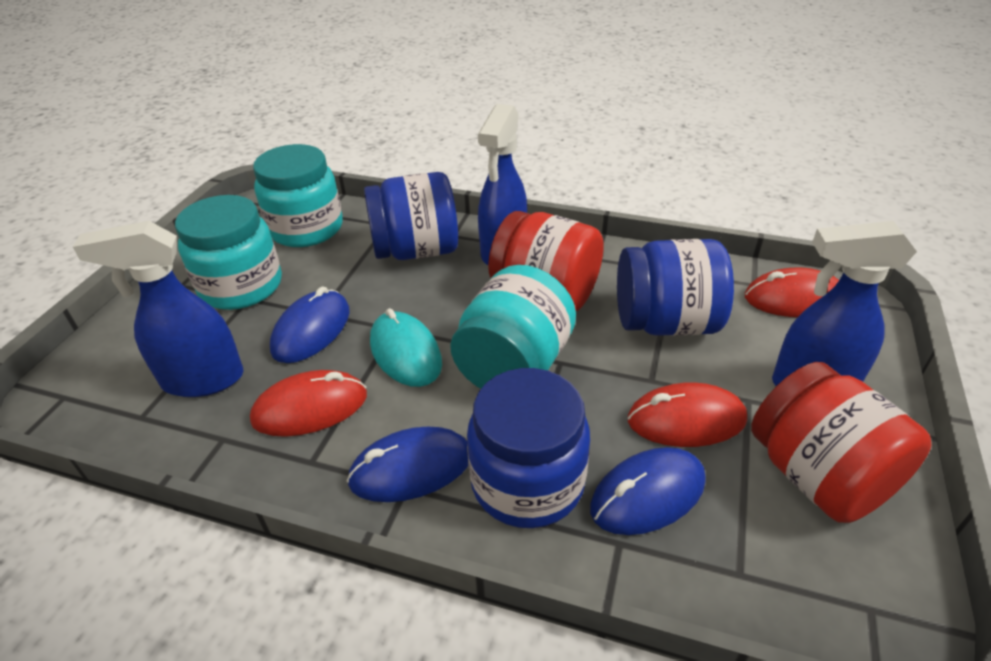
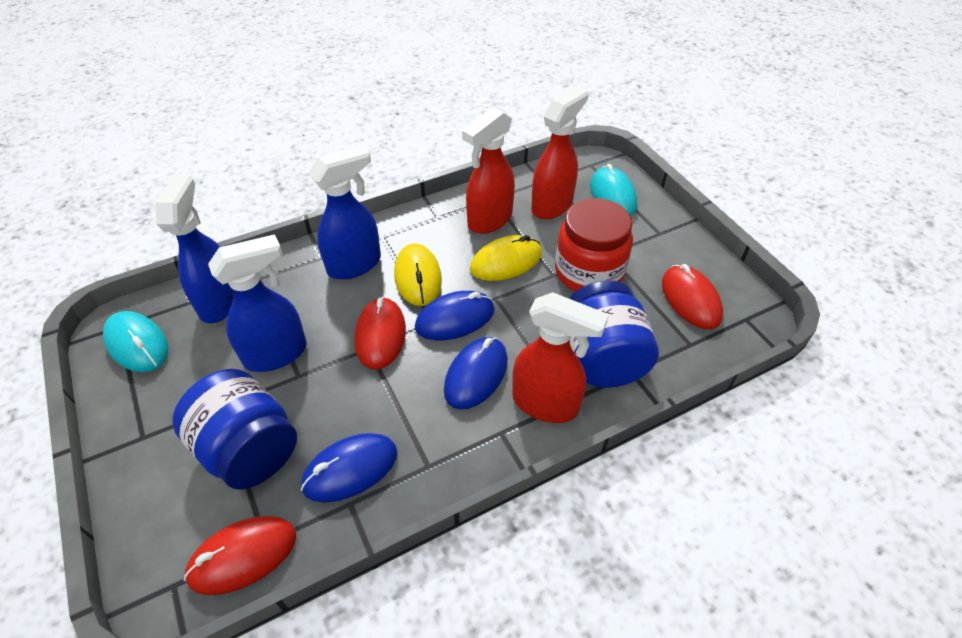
blue jar: 3 -> 2
red jar: 2 -> 1
red spray bottle: 0 -> 3
turquoise jar: 3 -> 0
turquoise mouse: 1 -> 2
yellow mouse: 0 -> 2

